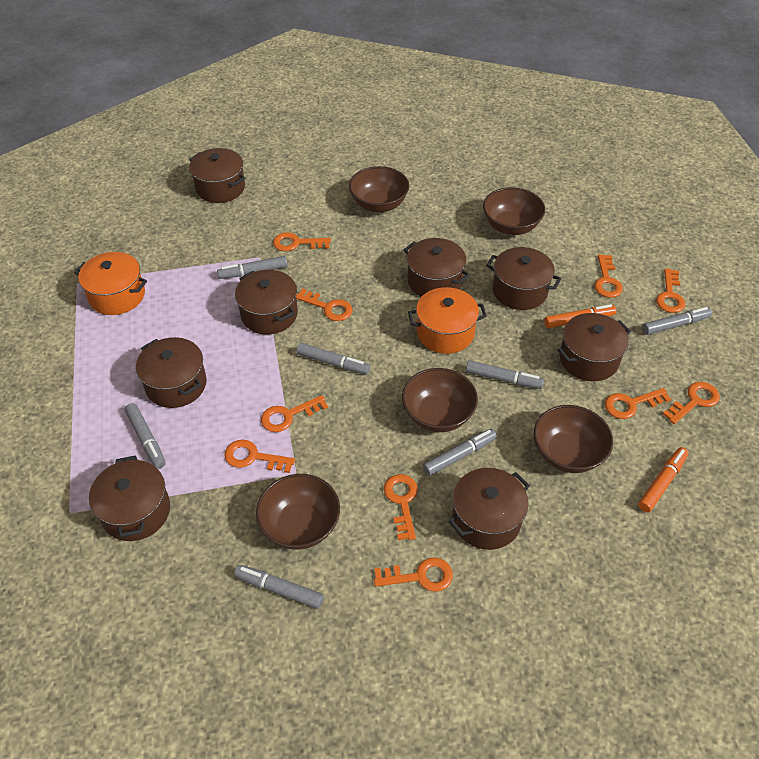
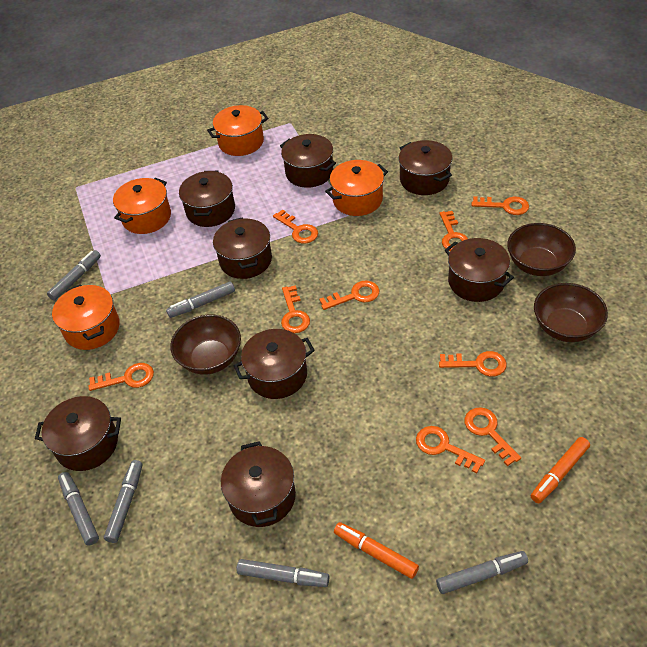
brown bowl: 5 -> 3
grey marker: 7 -> 6
orange key: 10 -> 9
orange pot: 2 -> 4

